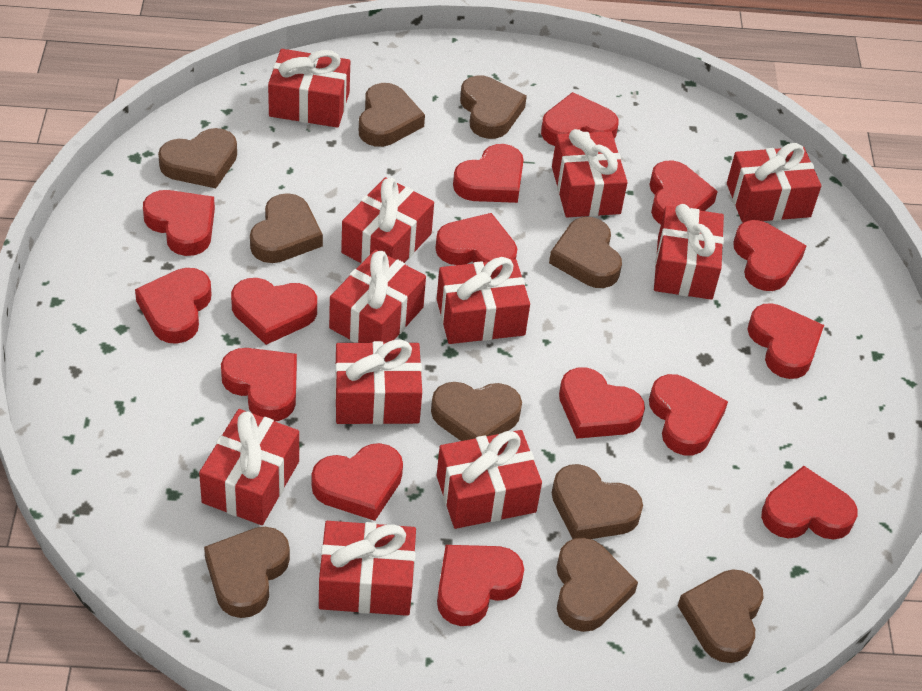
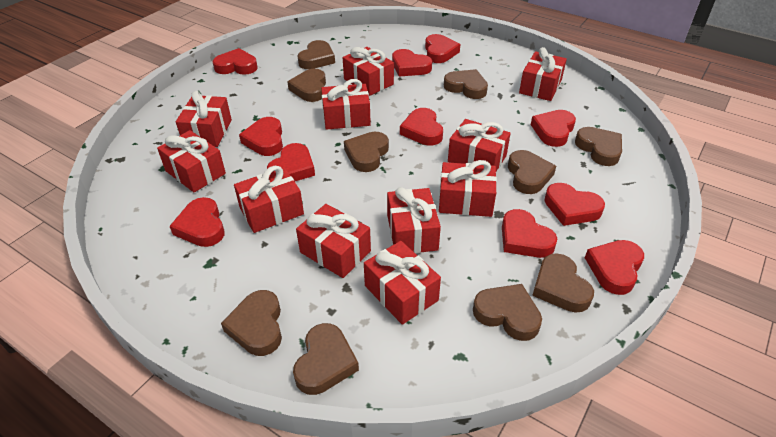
red heart: 15 -> 11

